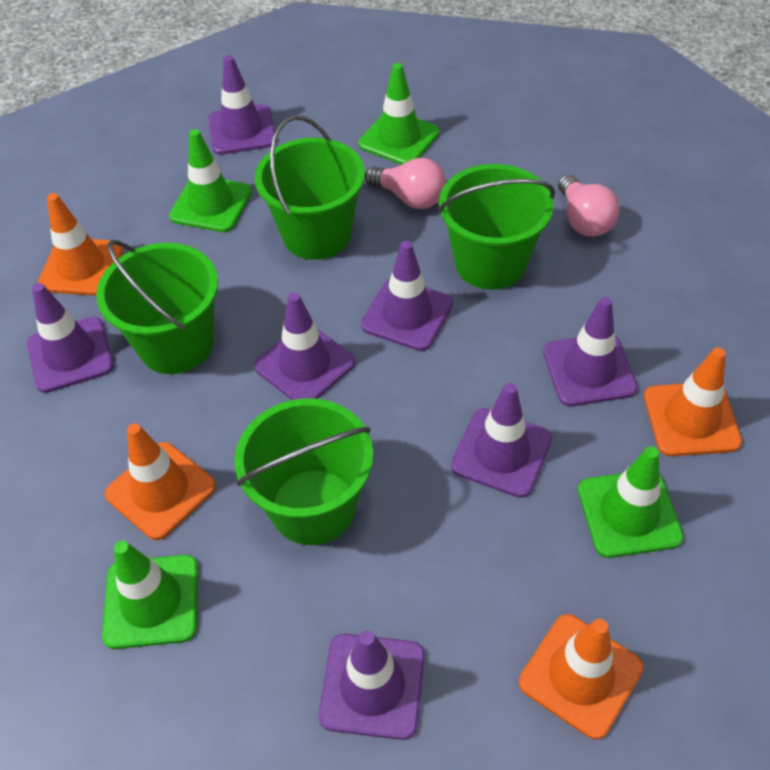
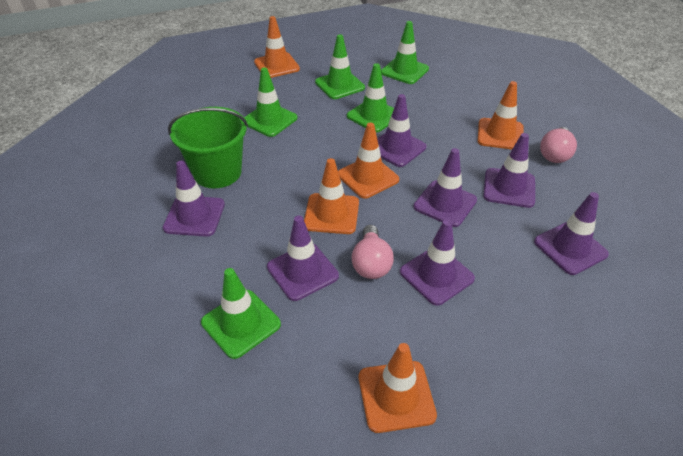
green bucket: 4 -> 1
green traffic cone: 4 -> 5
orange traffic cone: 4 -> 5

